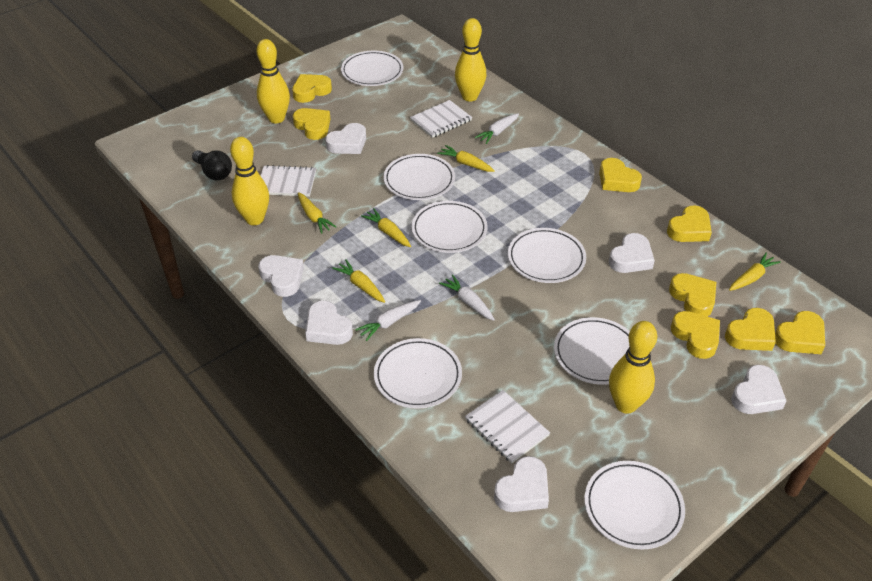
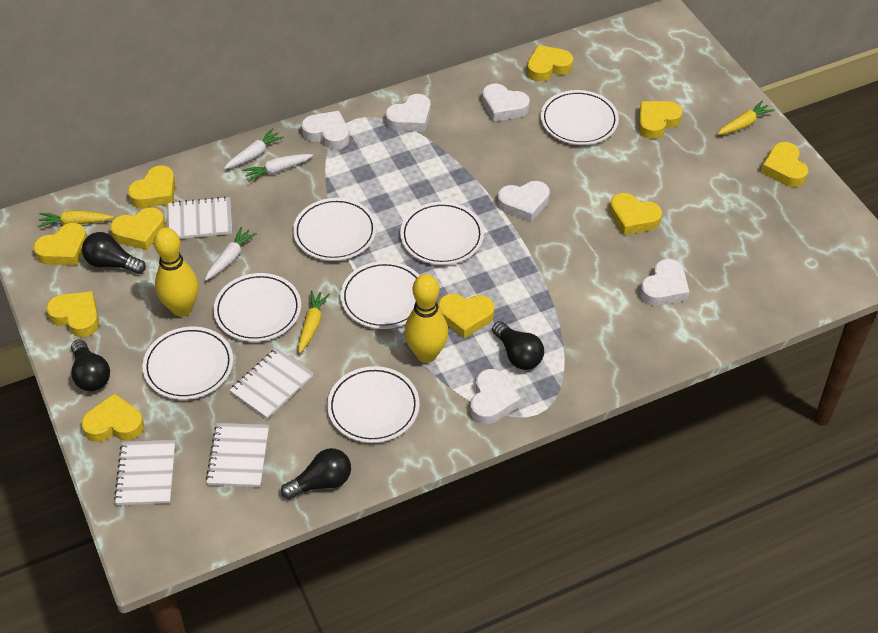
black light bulb: 1 -> 4
white notebook: 3 -> 4
yellow bowling pin: 4 -> 2
yellow carrot: 5 -> 3
yellow heart: 8 -> 10

